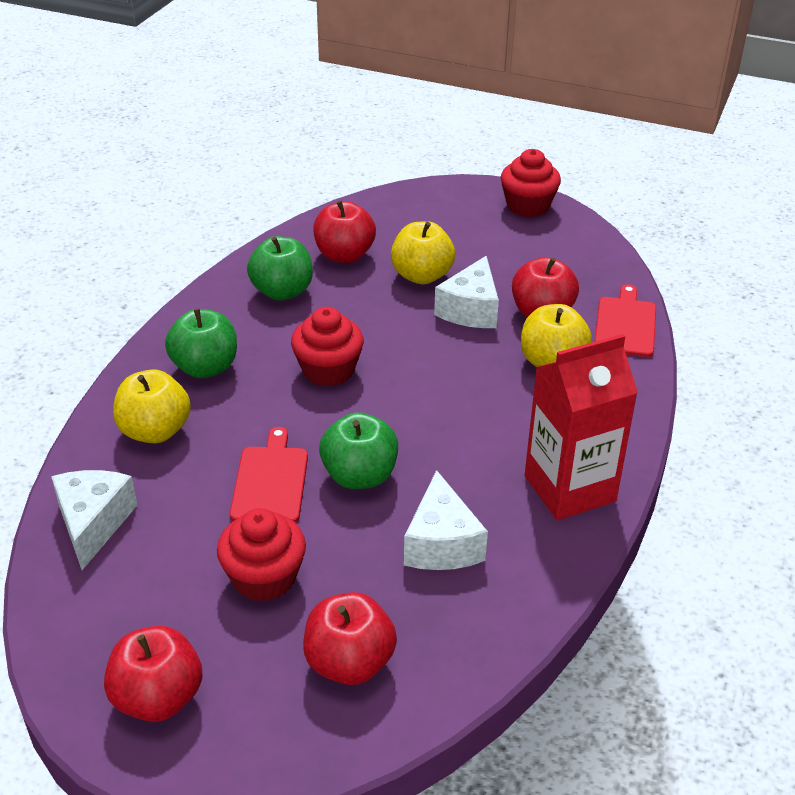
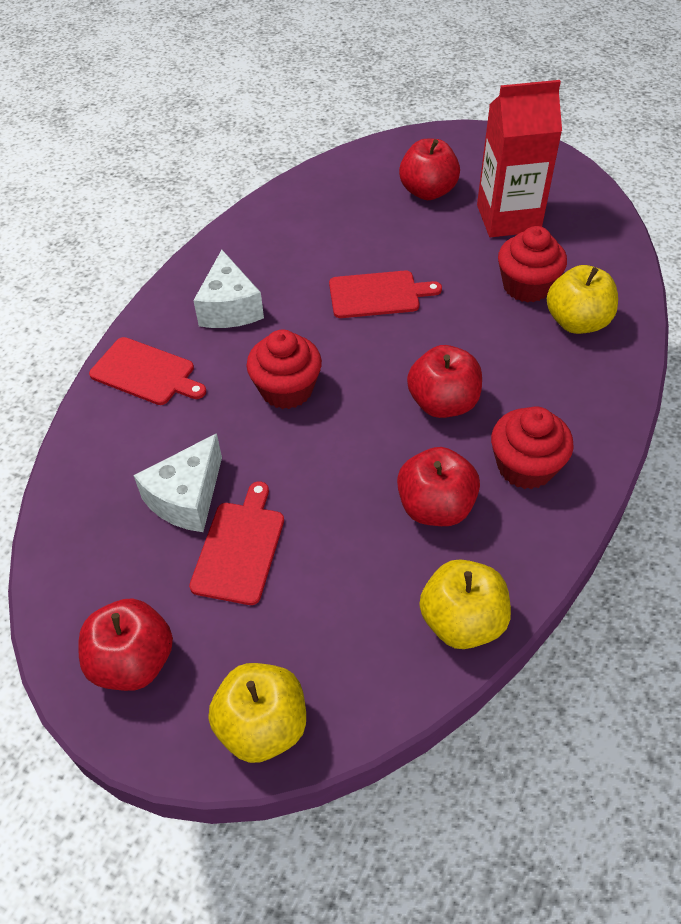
green apple: 3 -> 0
red cutting board: 2 -> 3
white cheese: 3 -> 2

